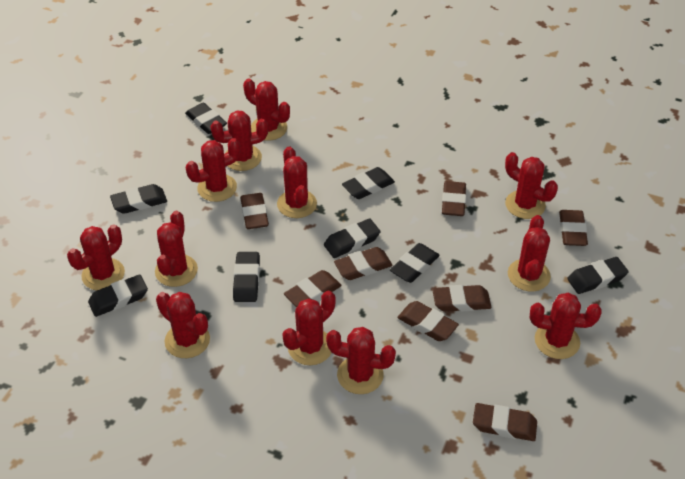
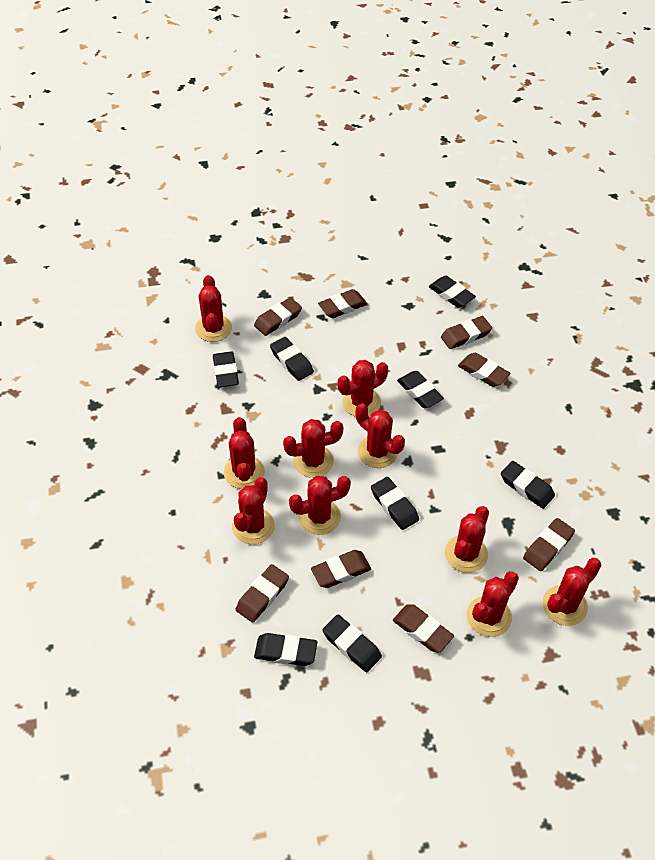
red cactus: 12 -> 10

